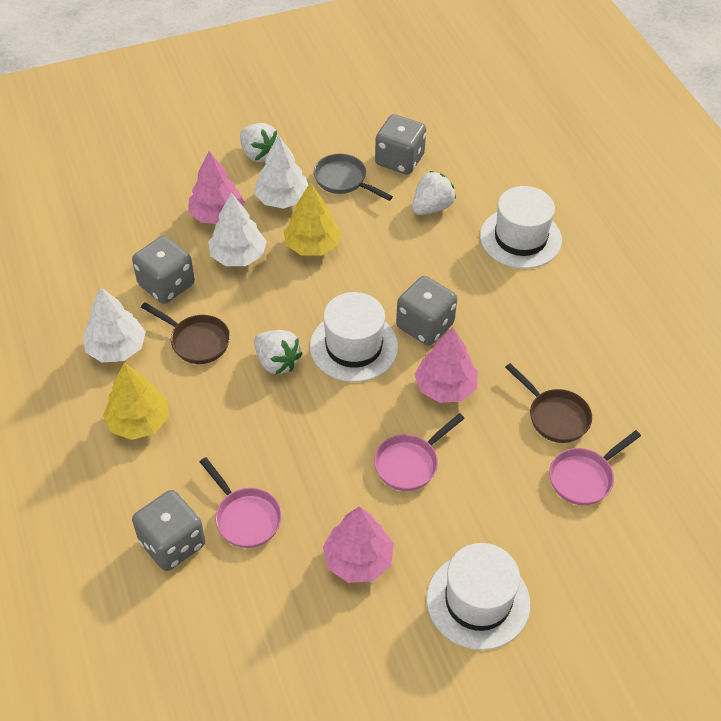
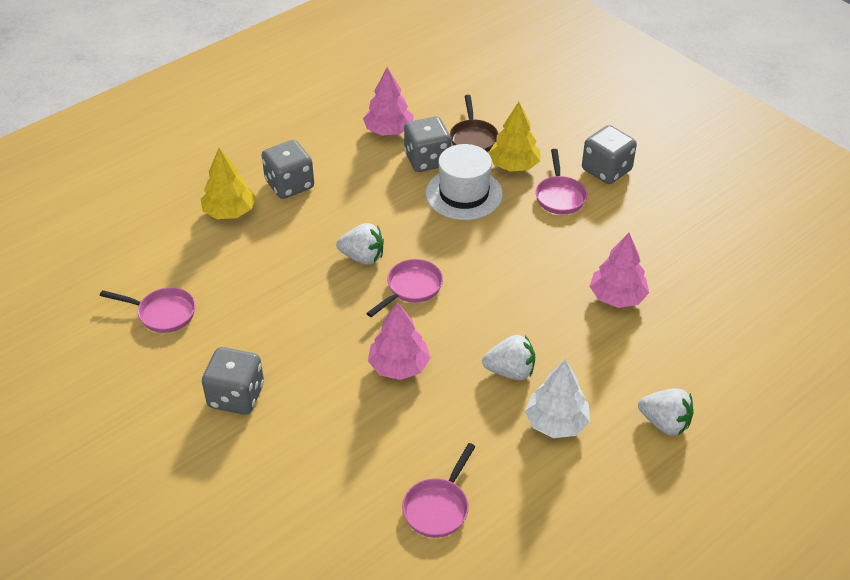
brown pan: 2 -> 1
grey pan: 1 -> 0
pink pan: 3 -> 4
white hat: 3 -> 1
white tree: 3 -> 1

